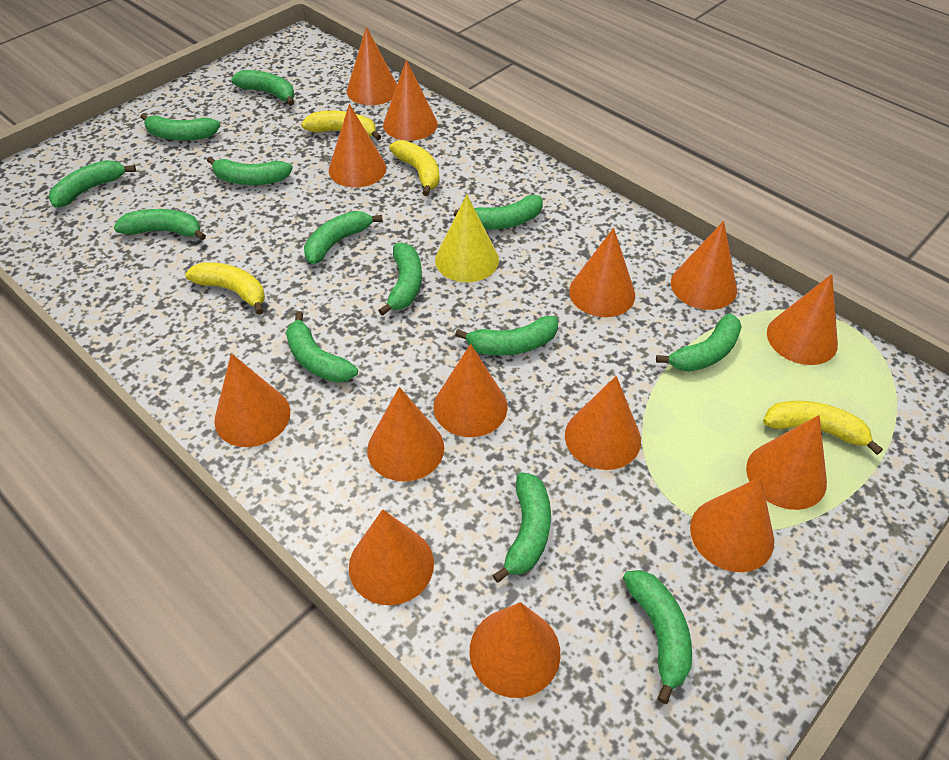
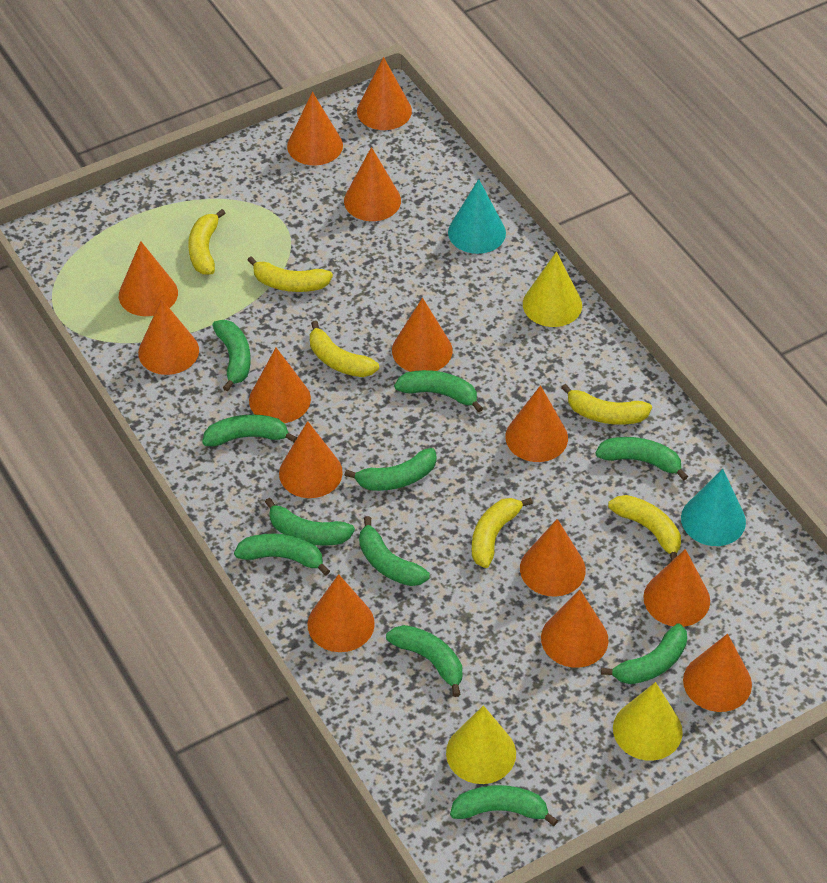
green banana: 13 -> 11
turquoise cone: 0 -> 2
yellow banana: 4 -> 6
yellow cone: 1 -> 3

